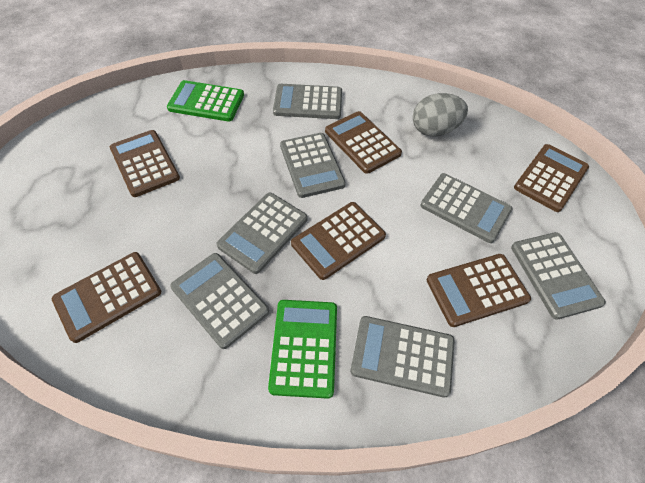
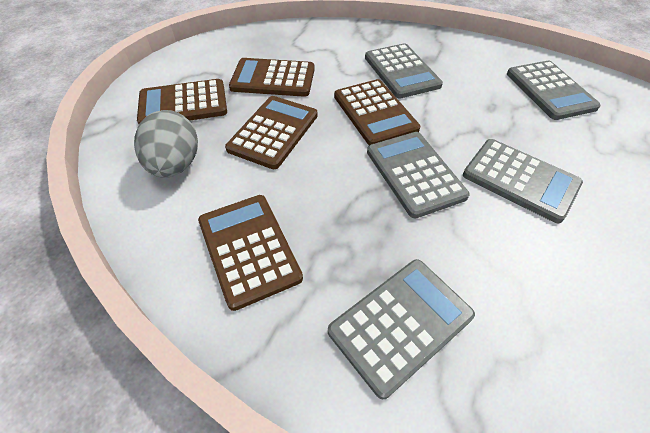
brown calculator: 6 -> 5
green calculator: 2 -> 0
grey calculator: 7 -> 5

